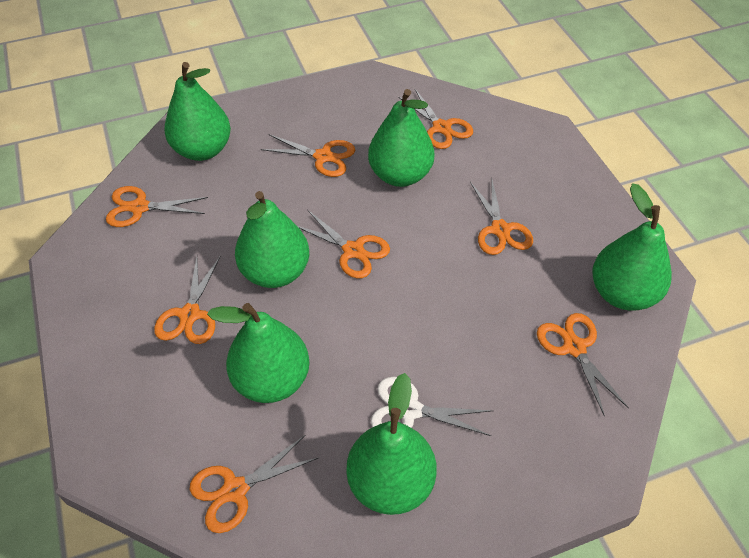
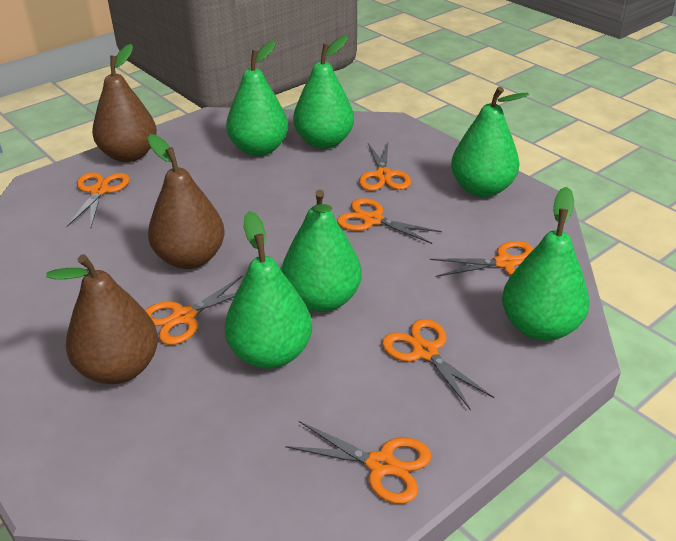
brown pear: 0 -> 3
orange scissors: 8 -> 7
white scissors: 1 -> 0

